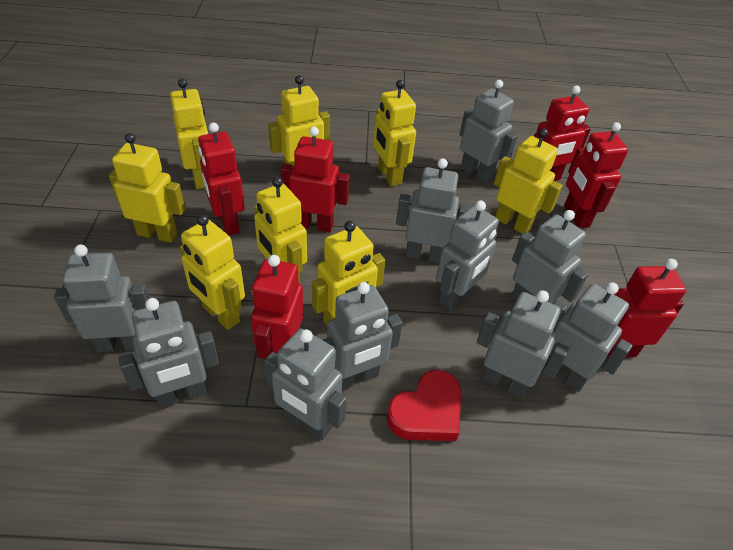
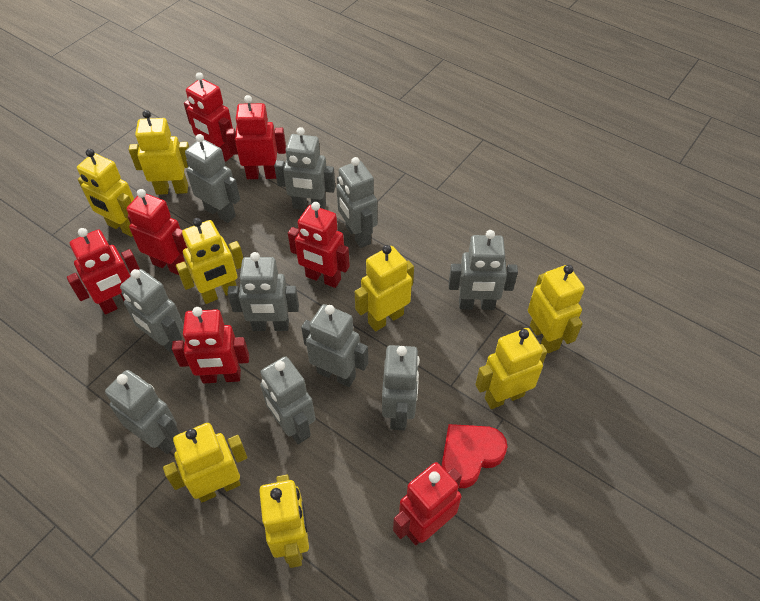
red robot: 6 -> 7

